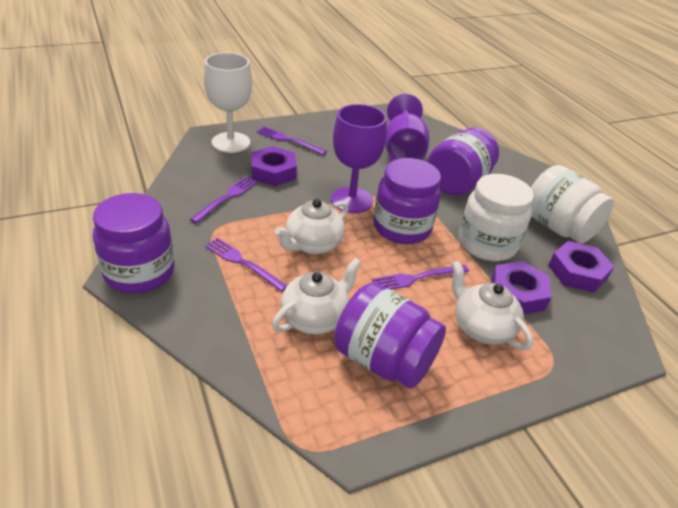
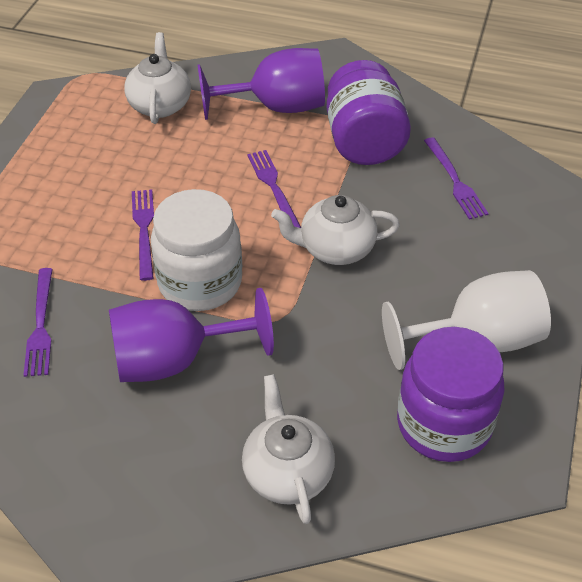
purple jar: 4 -> 2
purple nut: 3 -> 0
white jar: 2 -> 1

